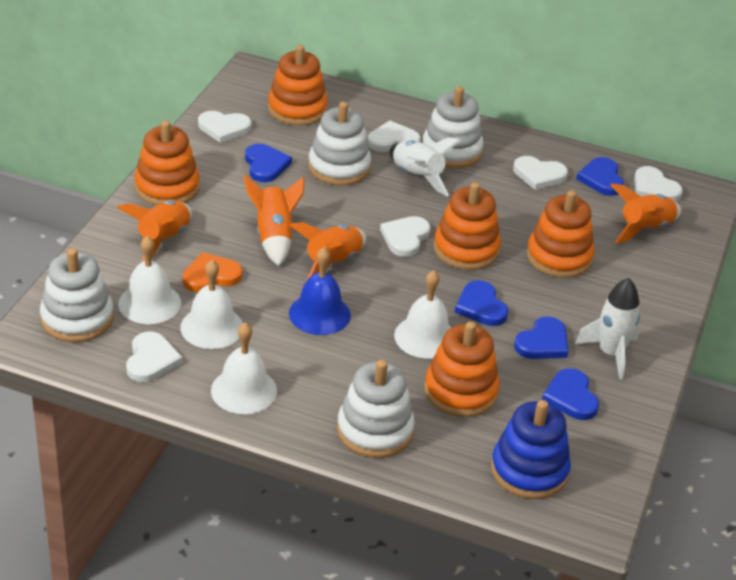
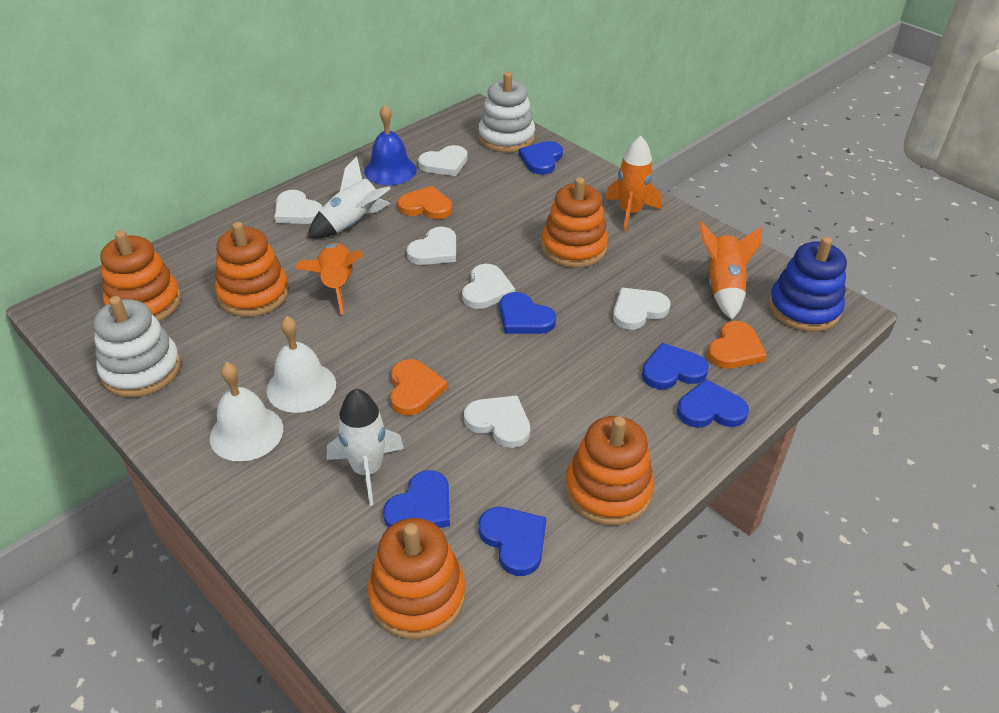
blue heart: 5 -> 6
orange heart: 1 -> 3
orange rocket: 4 -> 3
white bell: 4 -> 2
white stacking toy: 4 -> 2

